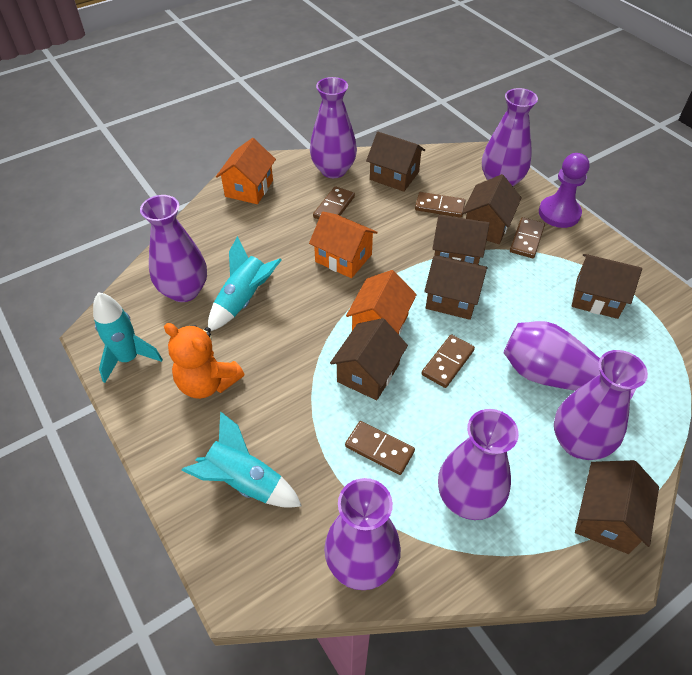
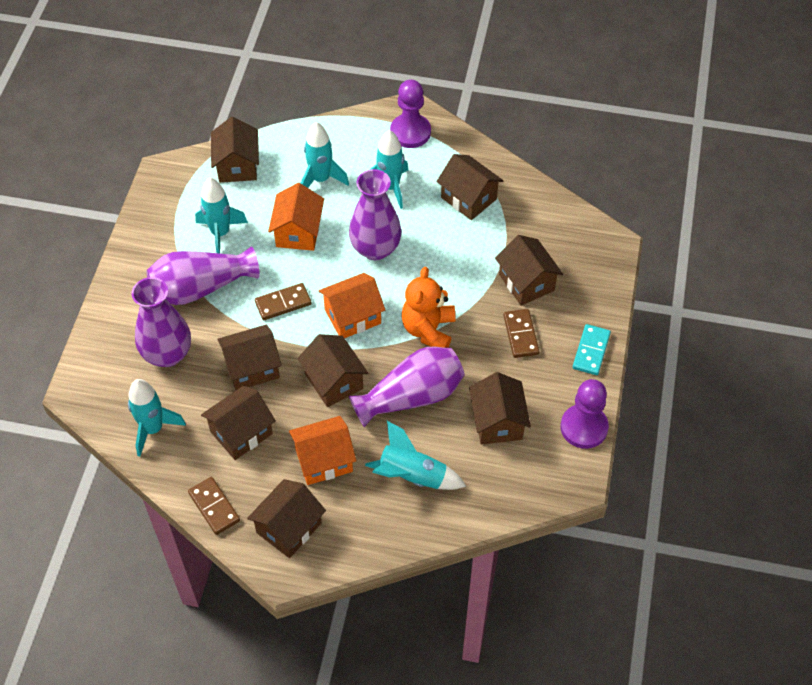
brown domino: 5 -> 3
brown house: 7 -> 8
purple pawn: 1 -> 2
purple vase: 7 -> 4
turquoise domino: 0 -> 1
turquoise rocket: 3 -> 5

